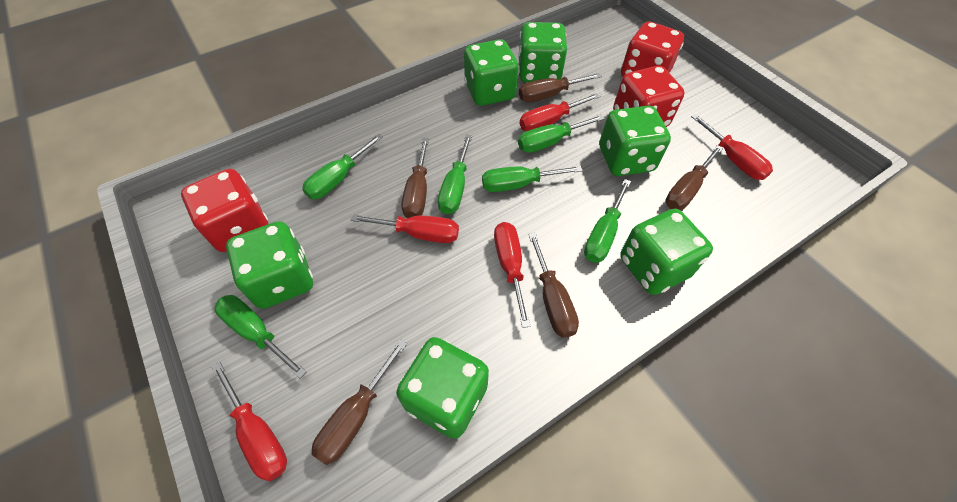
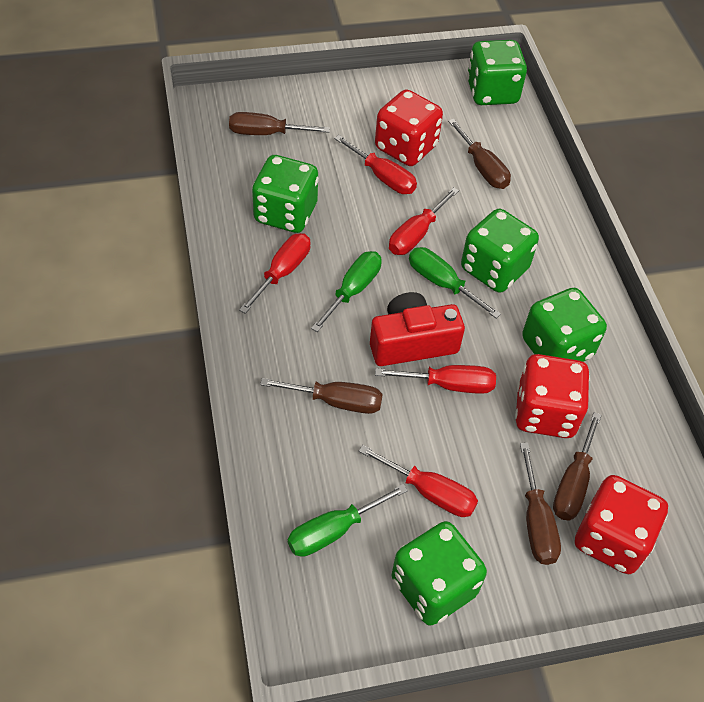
green dice: 6 -> 5
green screwdriver: 6 -> 3
red camera: 0 -> 1

